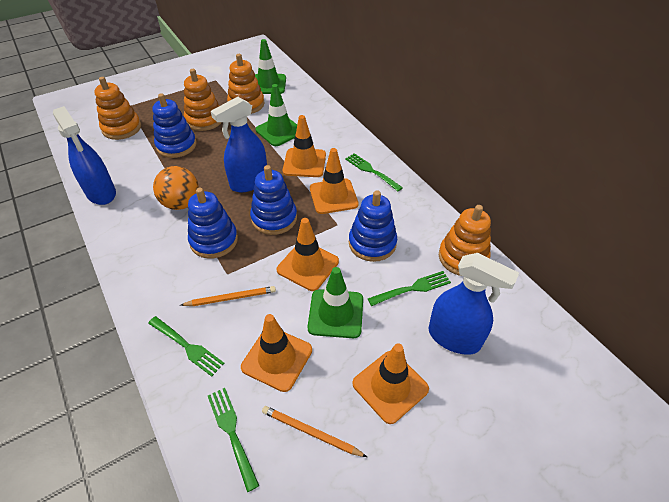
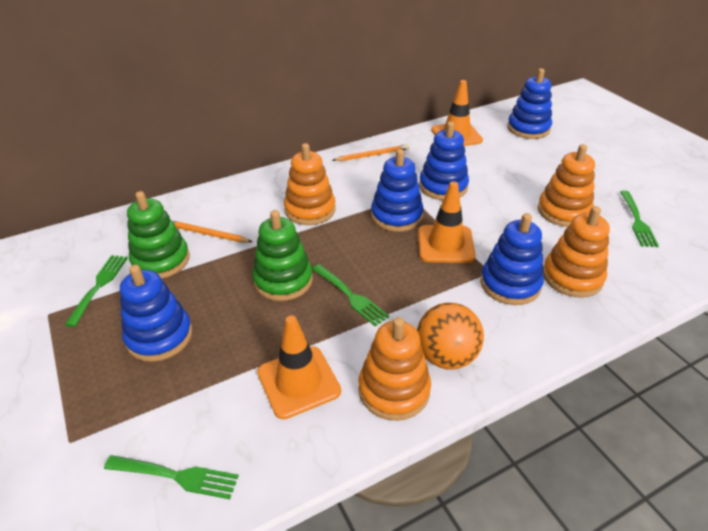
blue spray bottle: 3 -> 0
blue stacking toy: 4 -> 5
green stacking toy: 0 -> 2
green traffic cone: 3 -> 0
orange traffic cone: 5 -> 3

